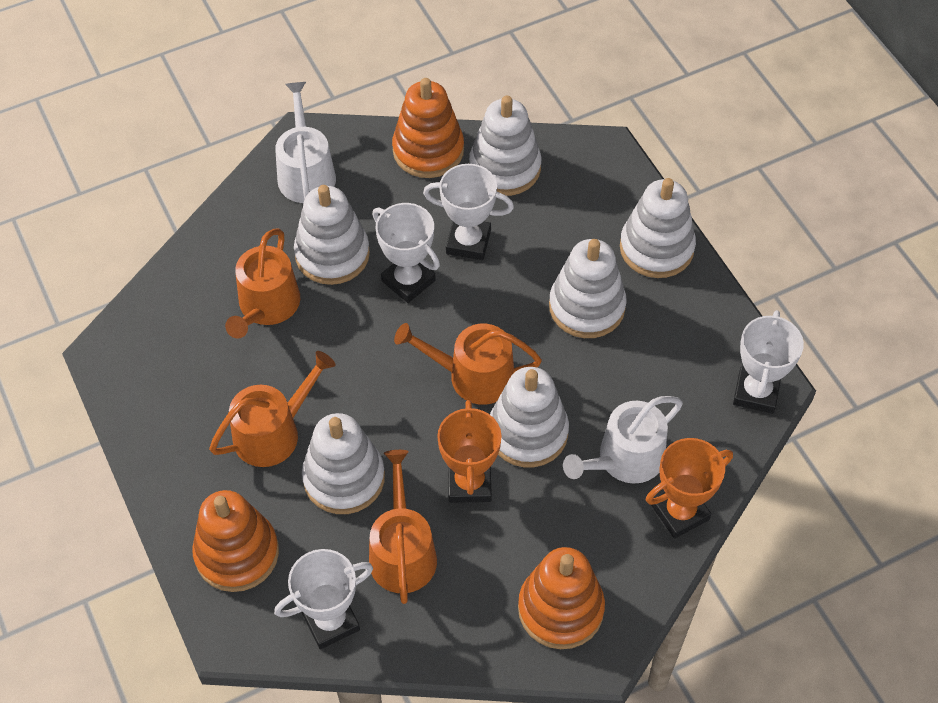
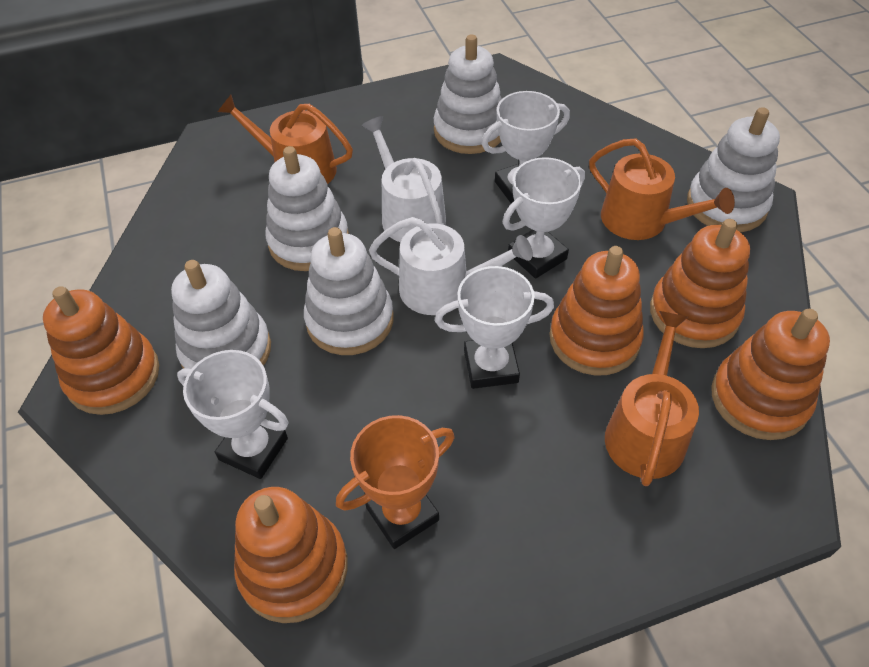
orange stacking toy: 3 -> 5
orange trophy: 2 -> 1
orange watering can: 4 -> 3
white stacking toy: 6 -> 5

